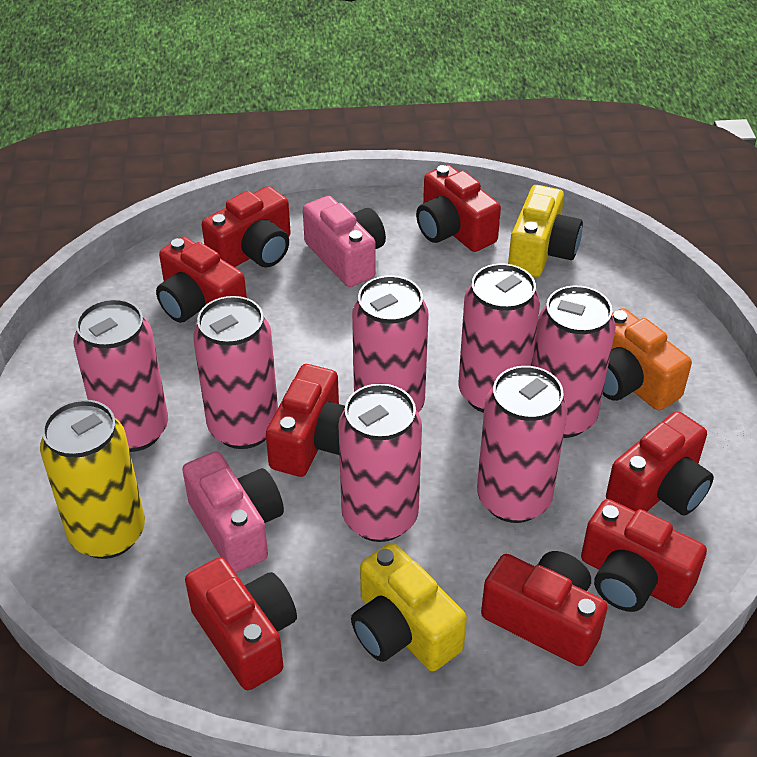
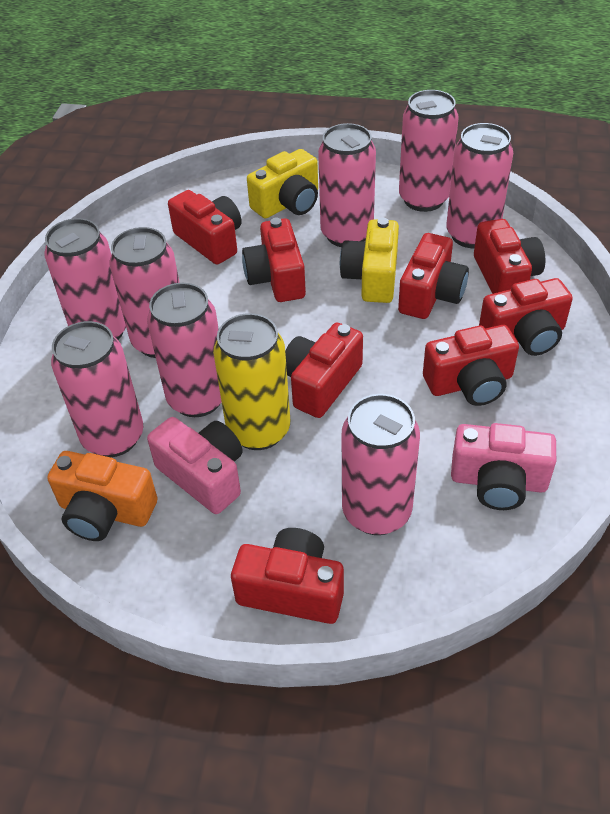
pink can: 7 -> 8

